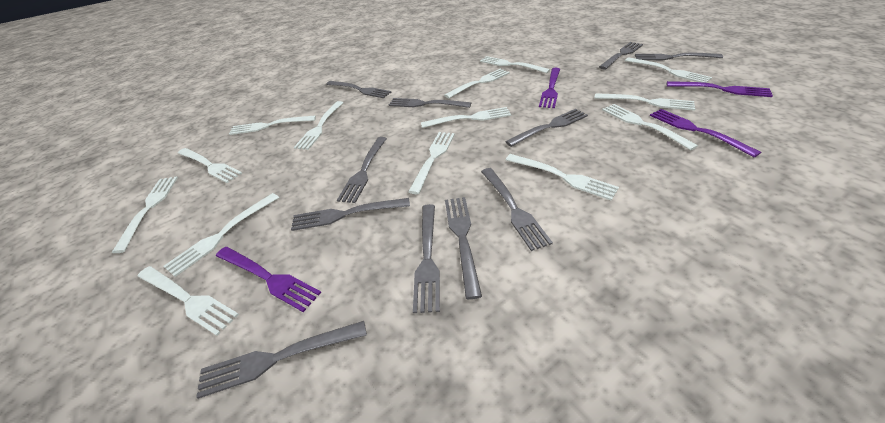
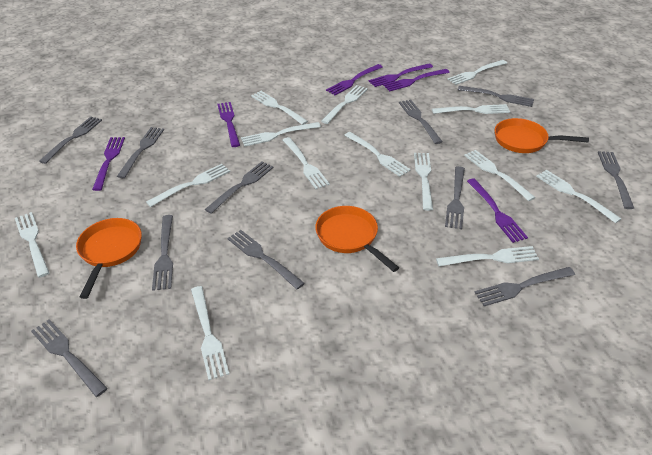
orange pan: 0 -> 3
purple fork: 4 -> 6

